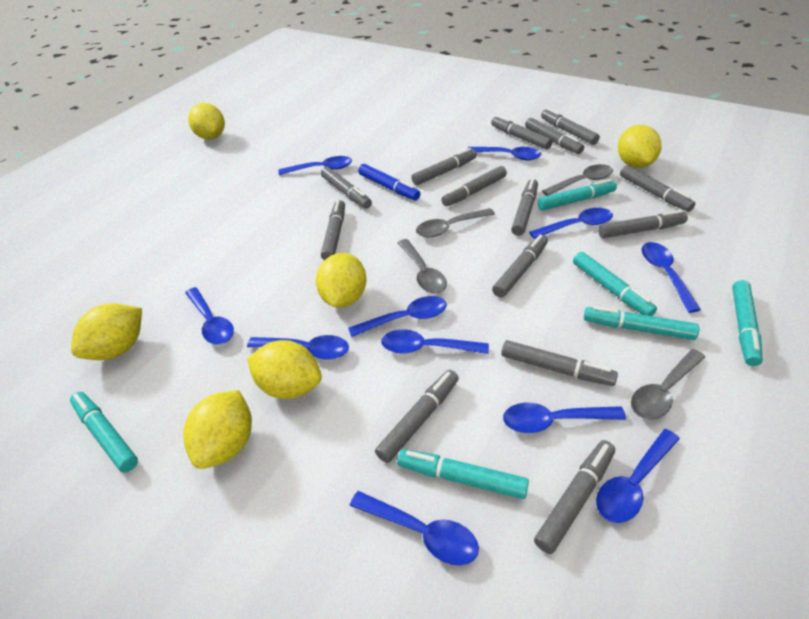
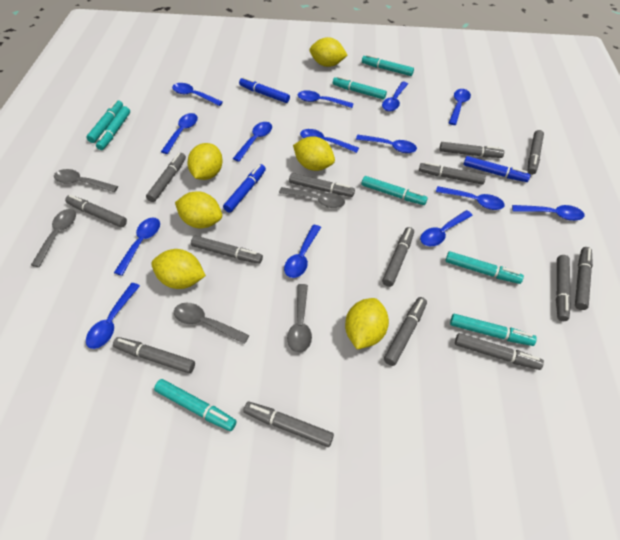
blue marker: 1 -> 3
blue spoon: 11 -> 14
grey spoon: 4 -> 5
turquoise marker: 6 -> 8

